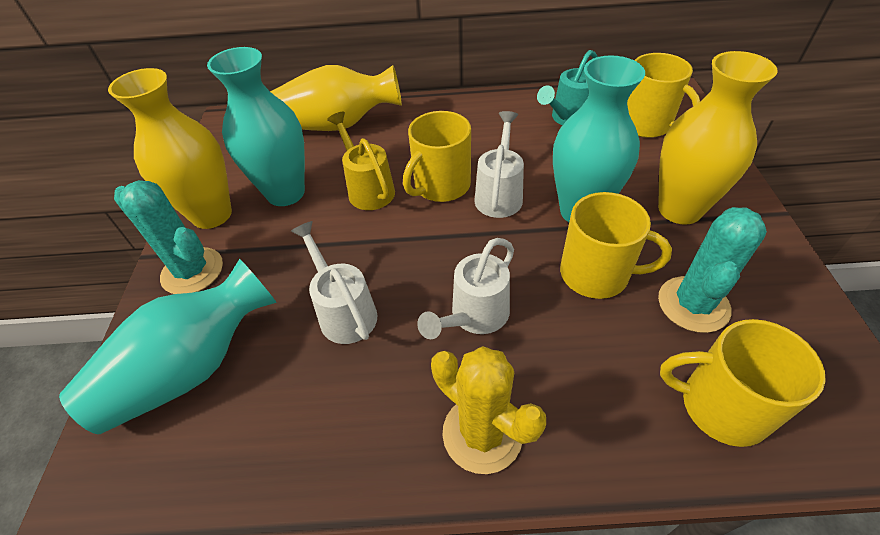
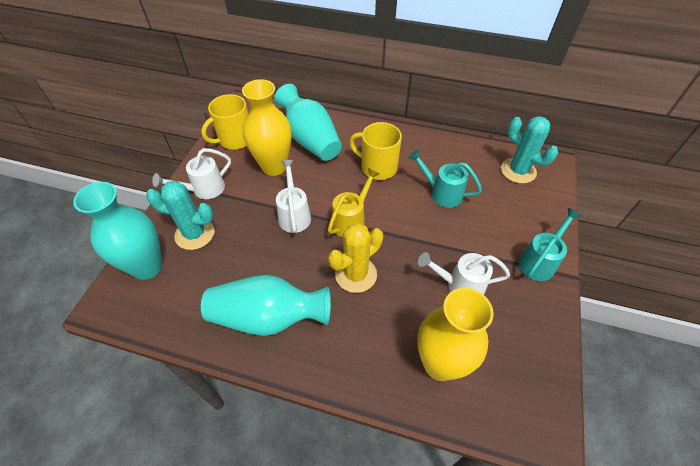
turquoise watering can: 1 -> 2
yellow mug: 4 -> 2
yellow vase: 3 -> 2

